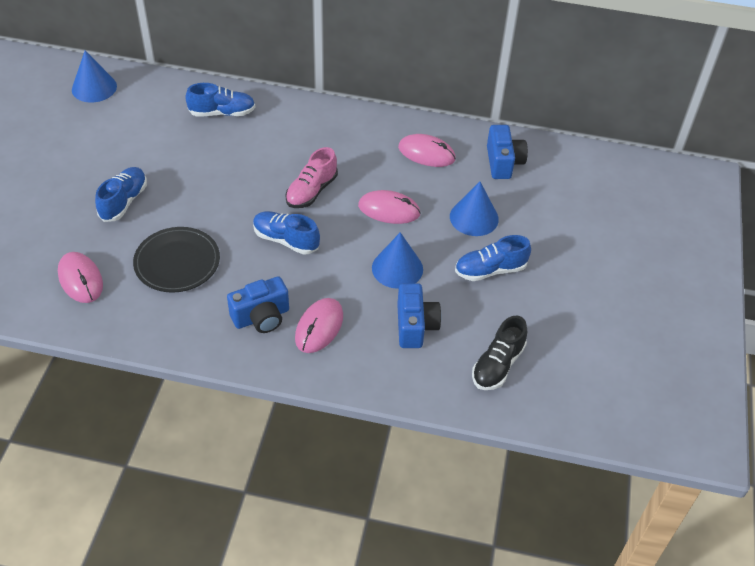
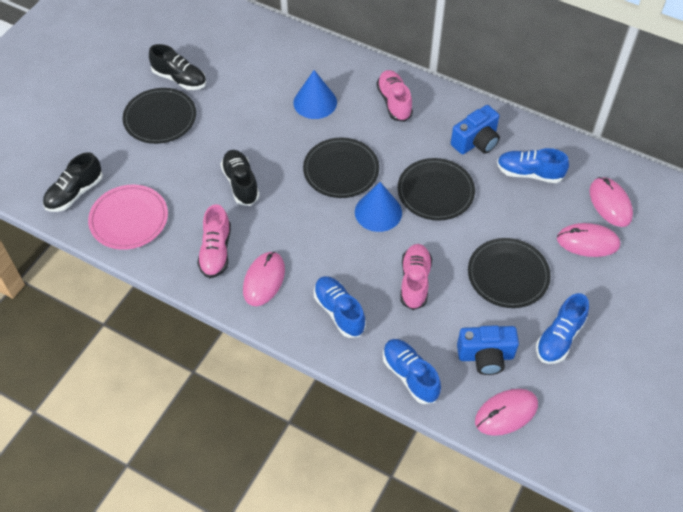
black plate: 1 -> 4
black shoe: 1 -> 3
blue camera: 3 -> 2
blue cone: 3 -> 2
pink plate: 0 -> 1
pink shoe: 1 -> 3

